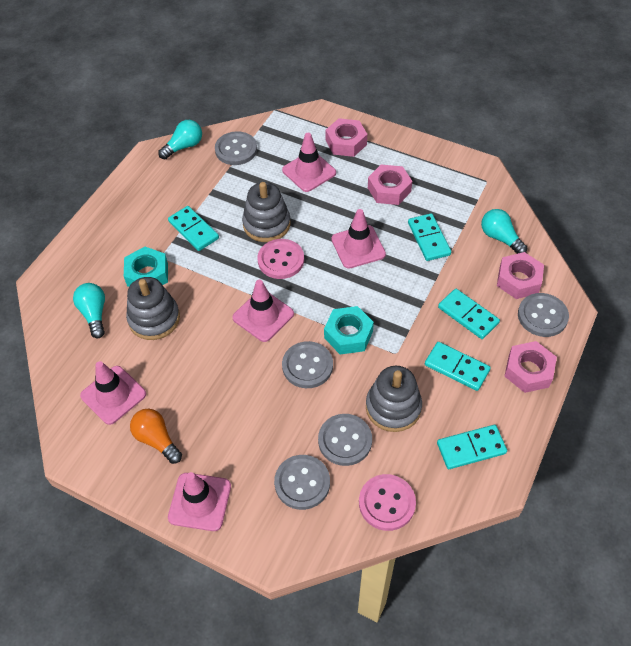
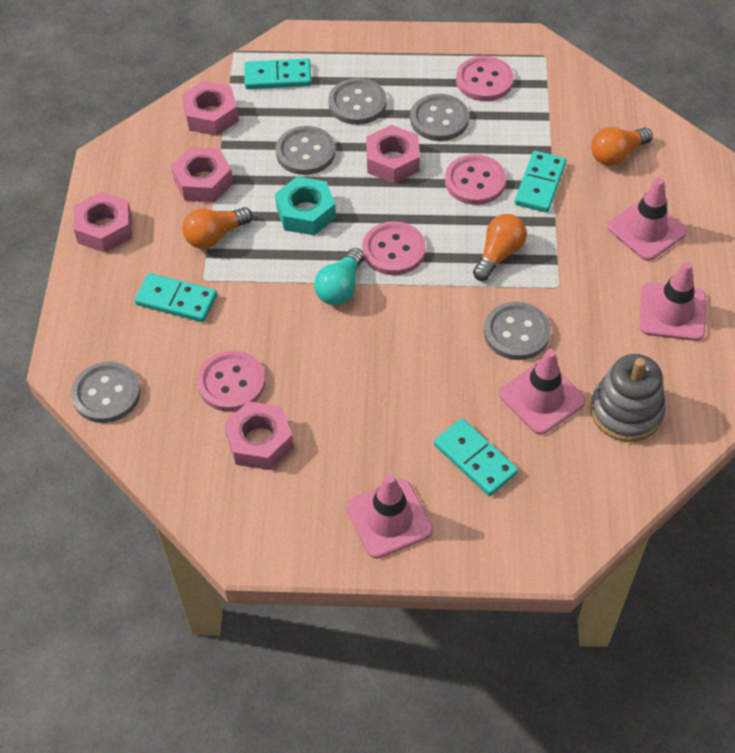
grey stacking toy: 3 -> 1
orange light bulb: 1 -> 3
pink button: 2 -> 4
pink nut: 4 -> 5
pink traffic cone: 5 -> 4
turquoise domino: 5 -> 4
turquoise light bulb: 3 -> 1
turquoise nut: 2 -> 1

